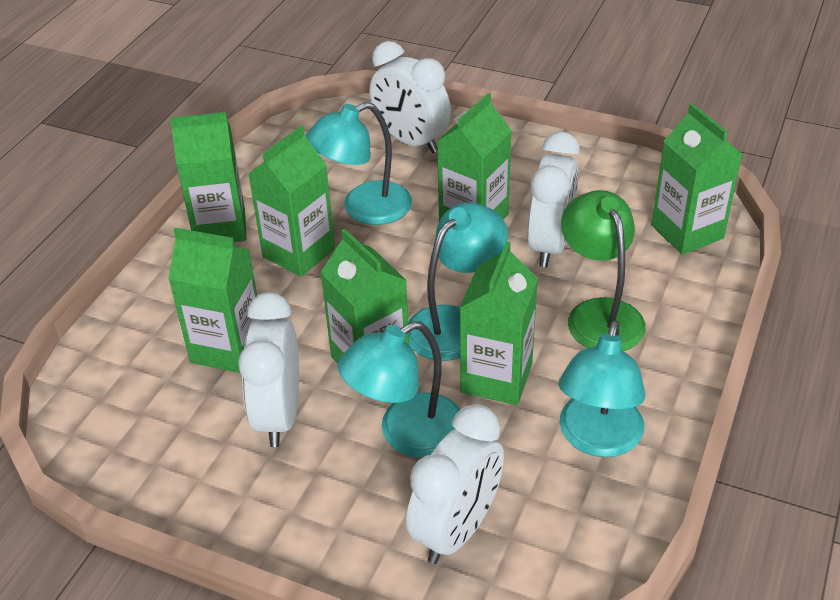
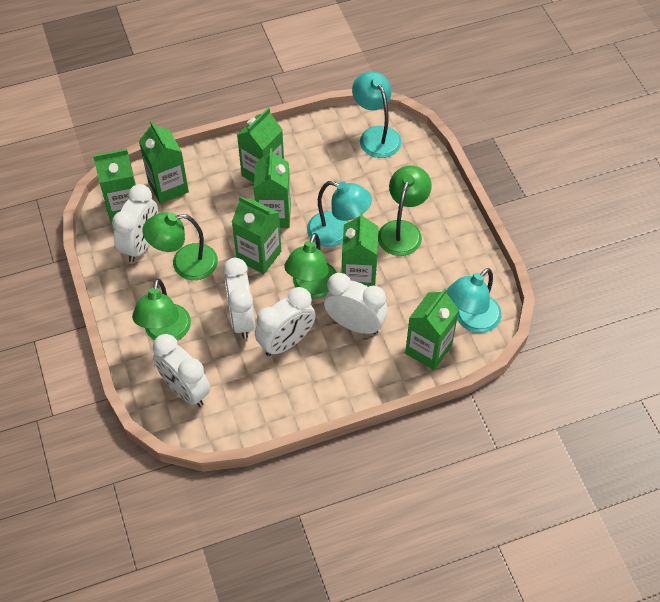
green lamp: 1 -> 4
turquoise lamp: 4 -> 3
white clock: 4 -> 5

